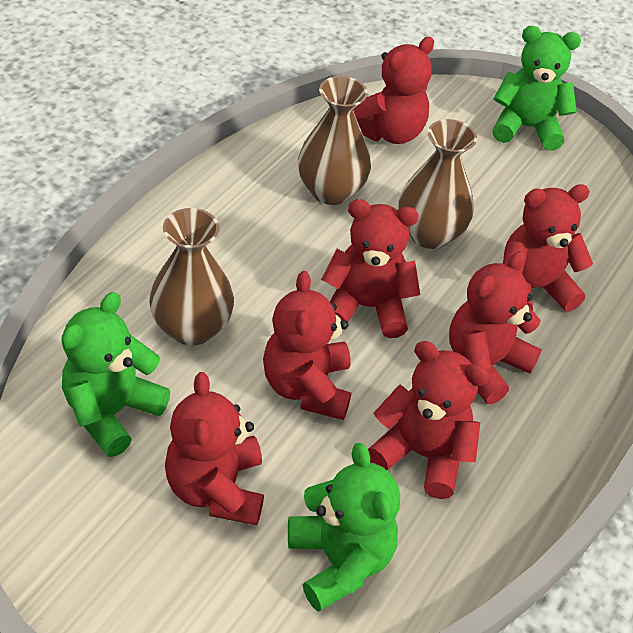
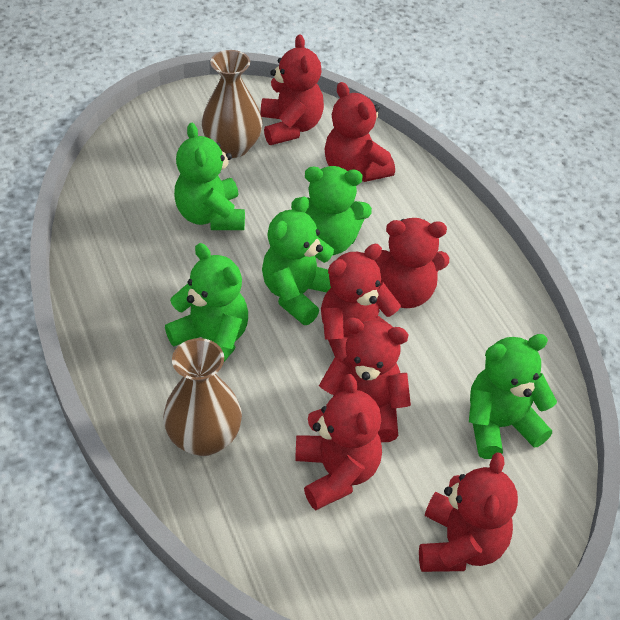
brown vase: 3 -> 2
green teddy bear: 3 -> 5

